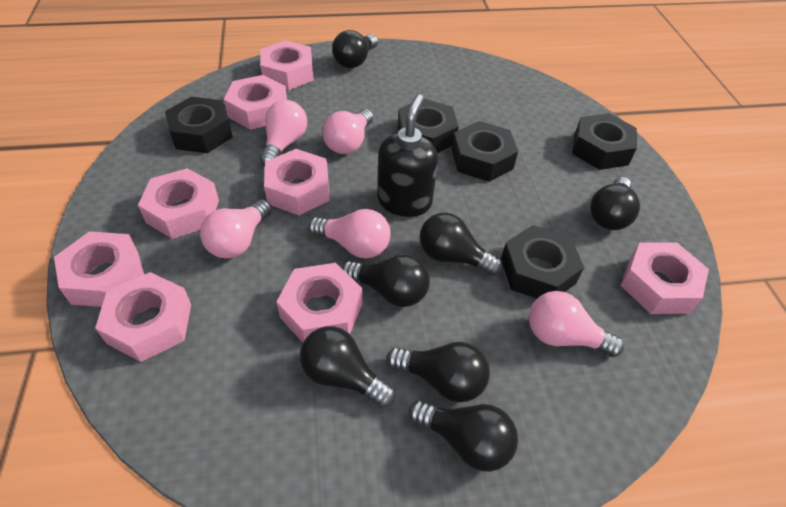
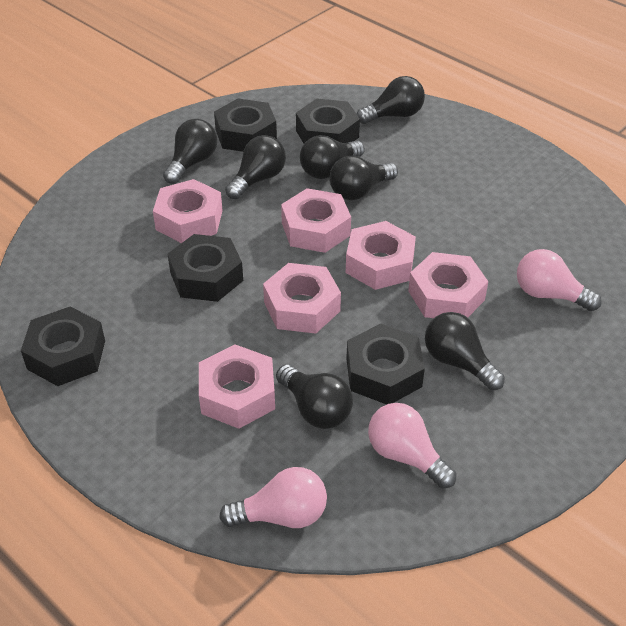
black soap dispenser: 1 -> 0
pink light bulb: 5 -> 3
pink nut: 8 -> 6

